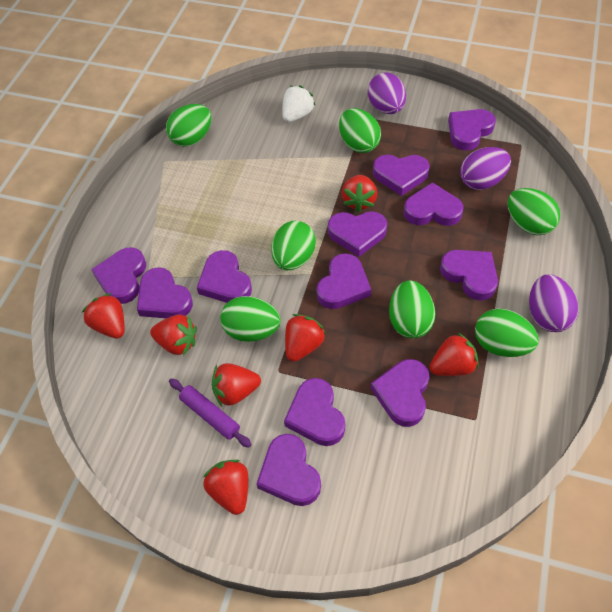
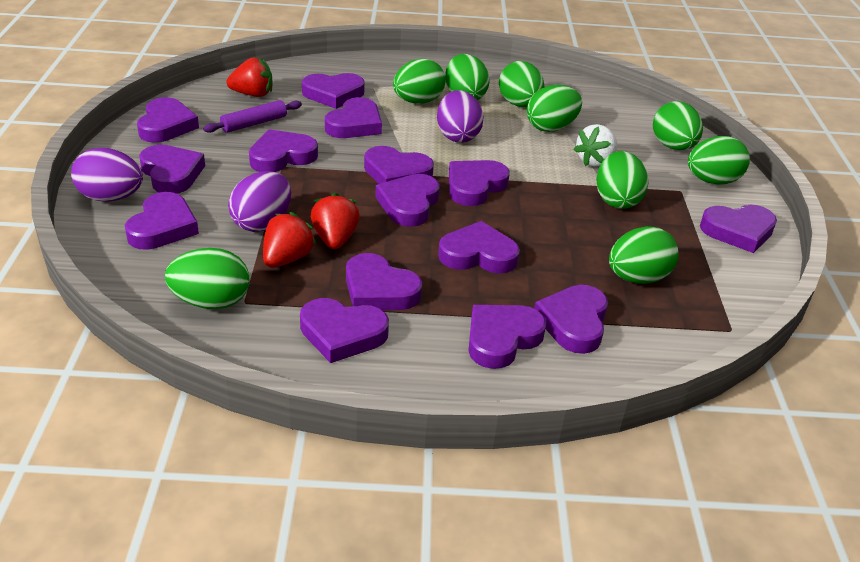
green egg: 7 -> 9
purple heart: 12 -> 15
red strawberry: 7 -> 3

